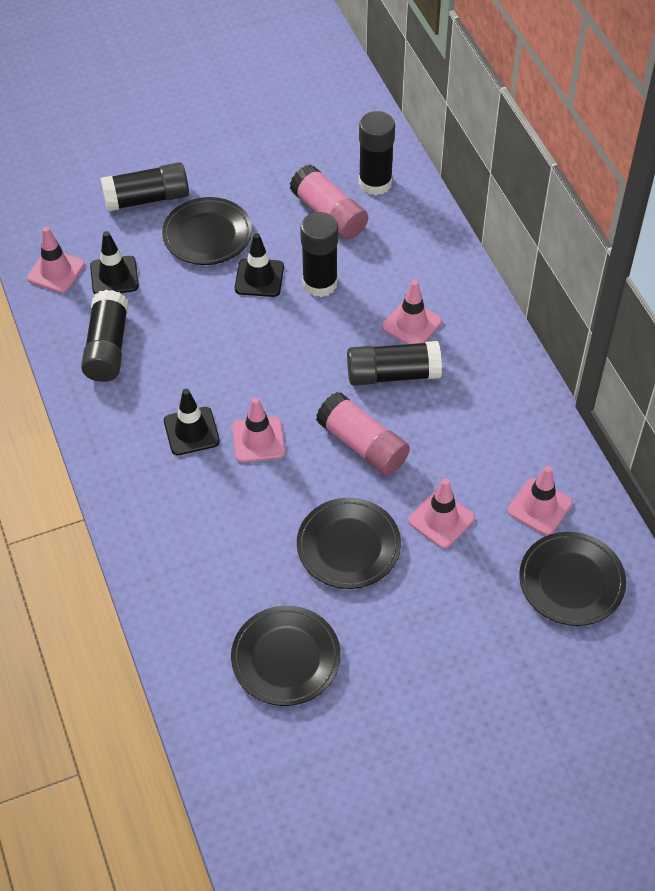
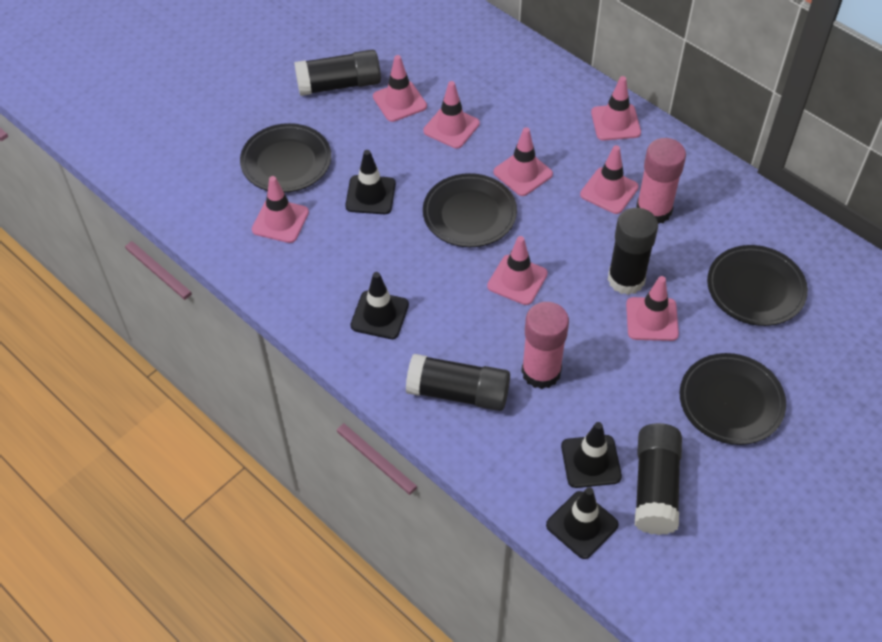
black glue stick: 5 -> 4
black traffic cone: 3 -> 4
pink traffic cone: 5 -> 8

